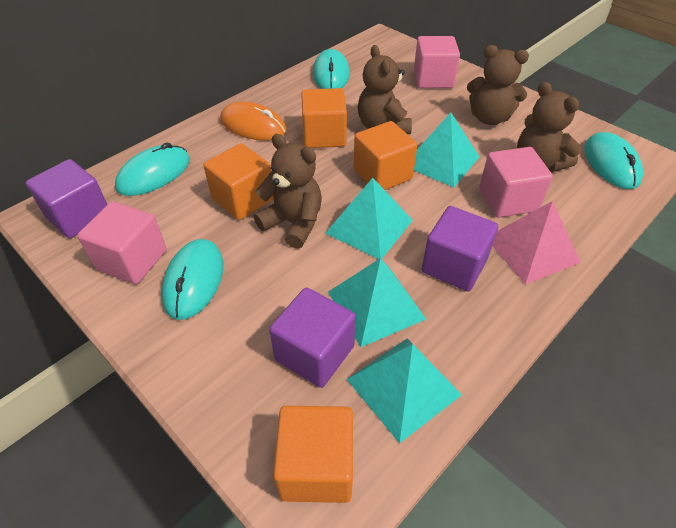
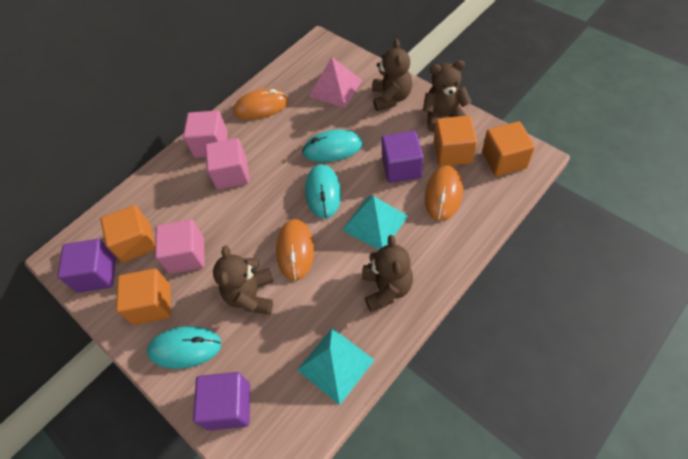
orange mouse: 1 -> 3
turquoise mouse: 4 -> 3
turquoise pyramid: 4 -> 2

